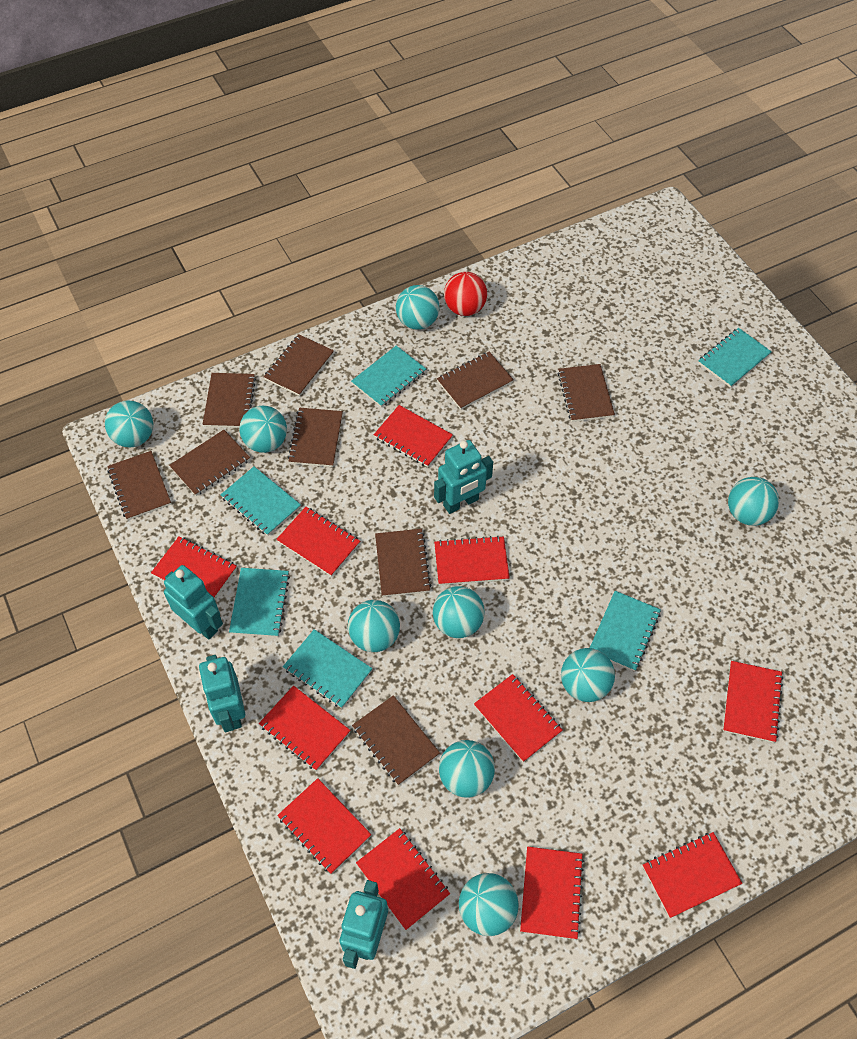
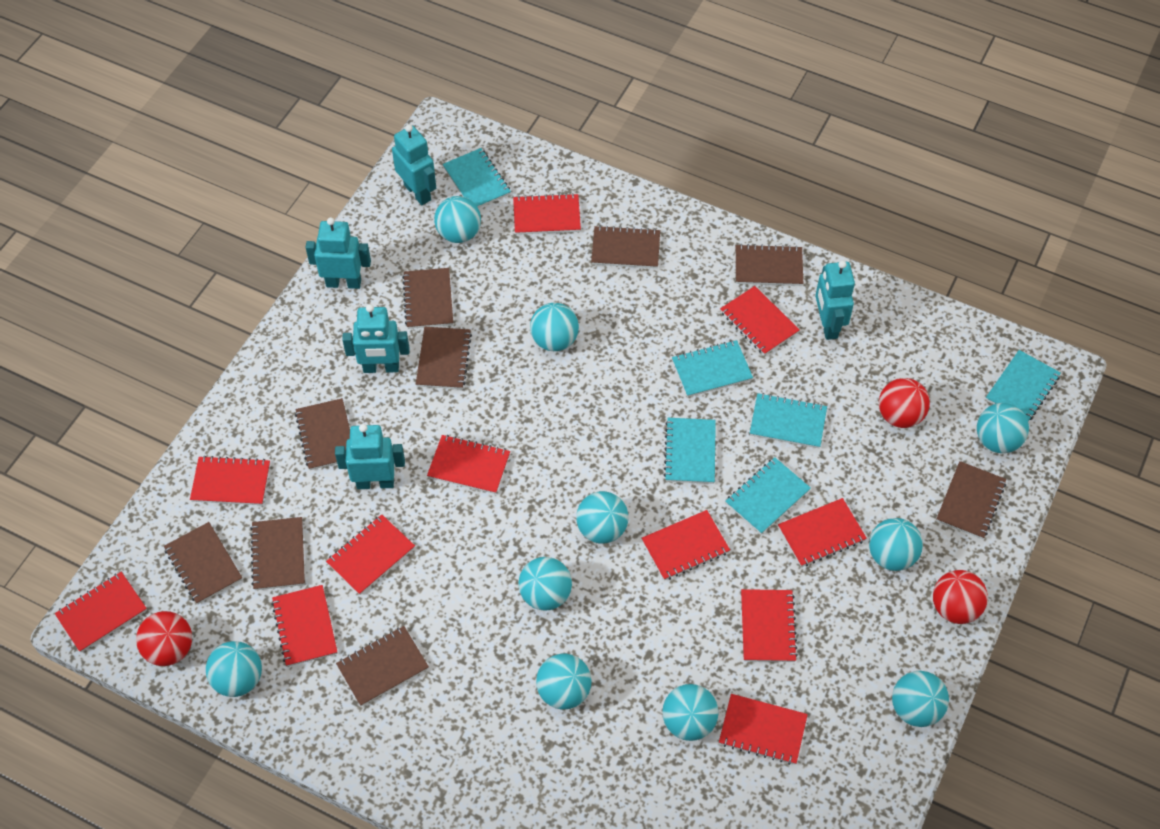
red ball: 1 -> 3
turquoise ball: 9 -> 10
turquoise robot: 4 -> 5

